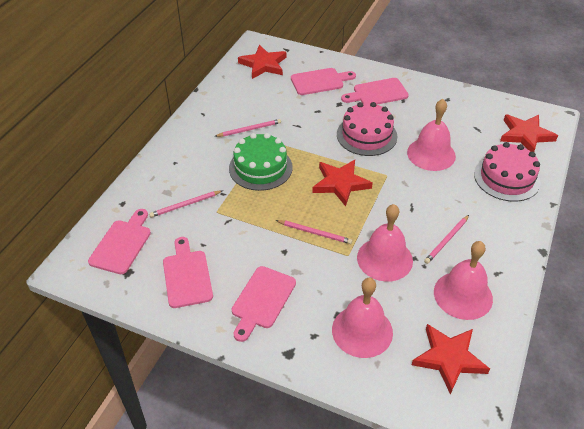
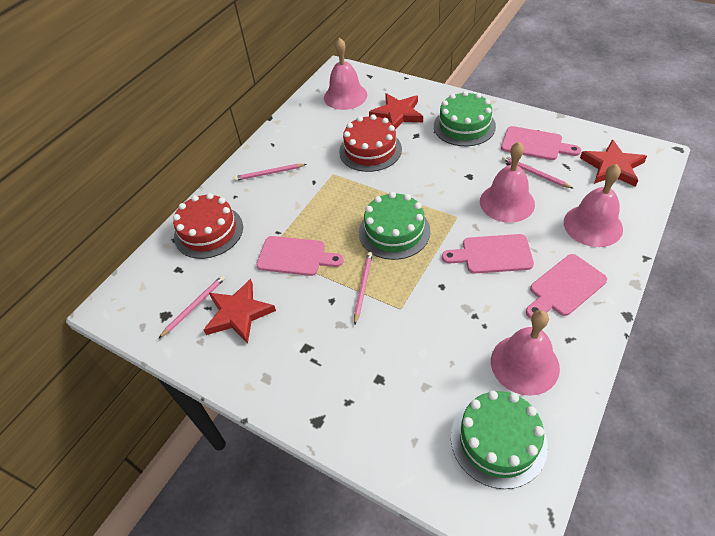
green cake: 1 -> 3
pink cake: 2 -> 0
pink cutting board: 5 -> 4
red cake: 0 -> 2
red star: 4 -> 3

